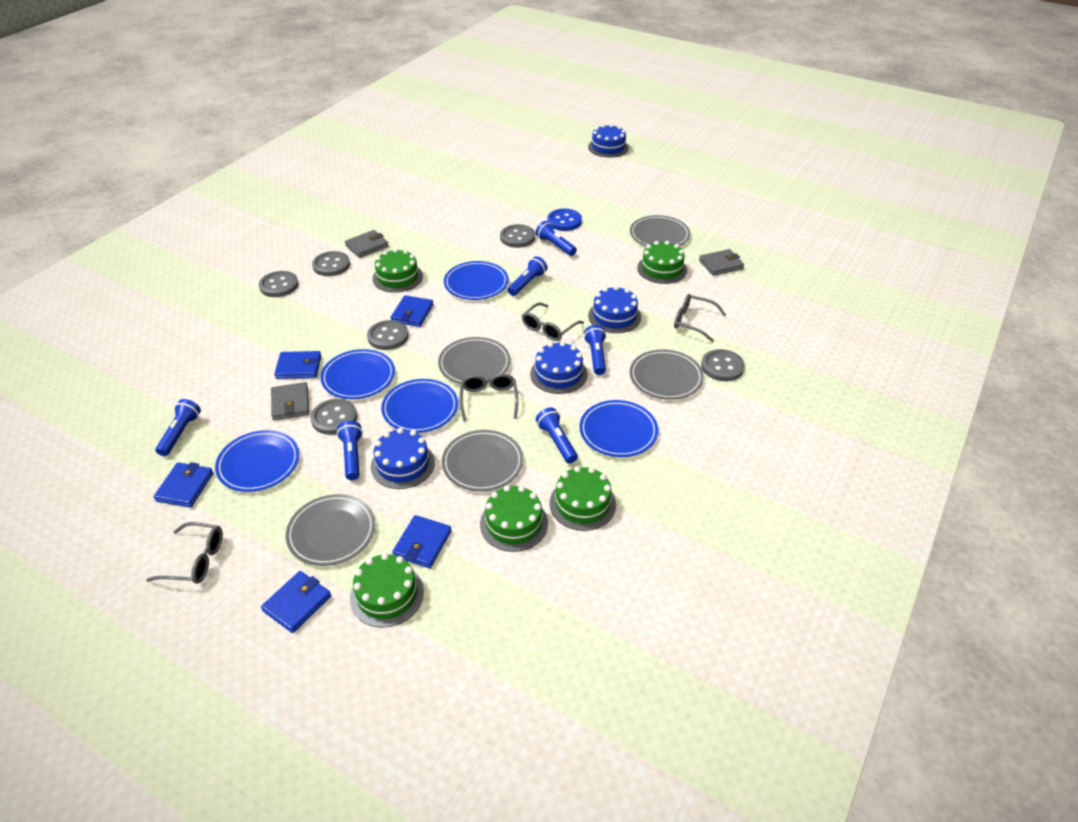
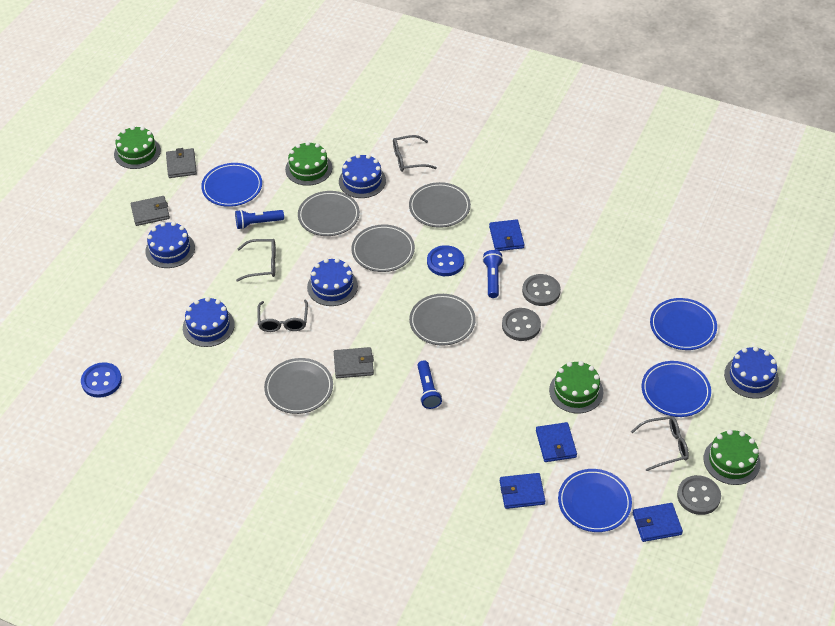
blue button: 1 -> 2
blue cake: 4 -> 5
blue flashlight: 6 -> 3
blue plate: 5 -> 4
blue wallet: 5 -> 4
green cake: 5 -> 4
grey button: 6 -> 3

